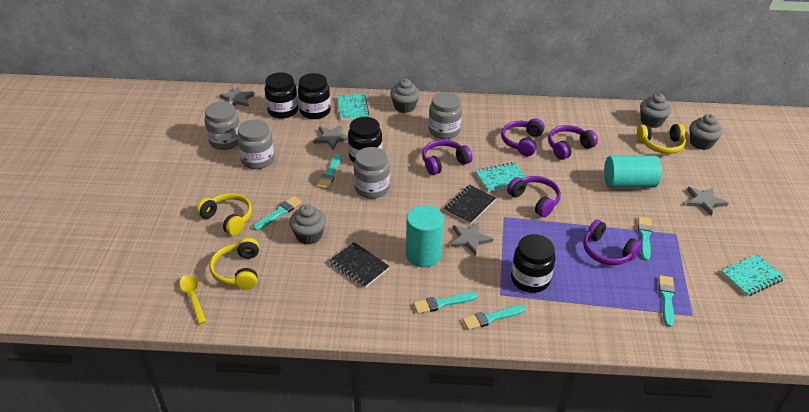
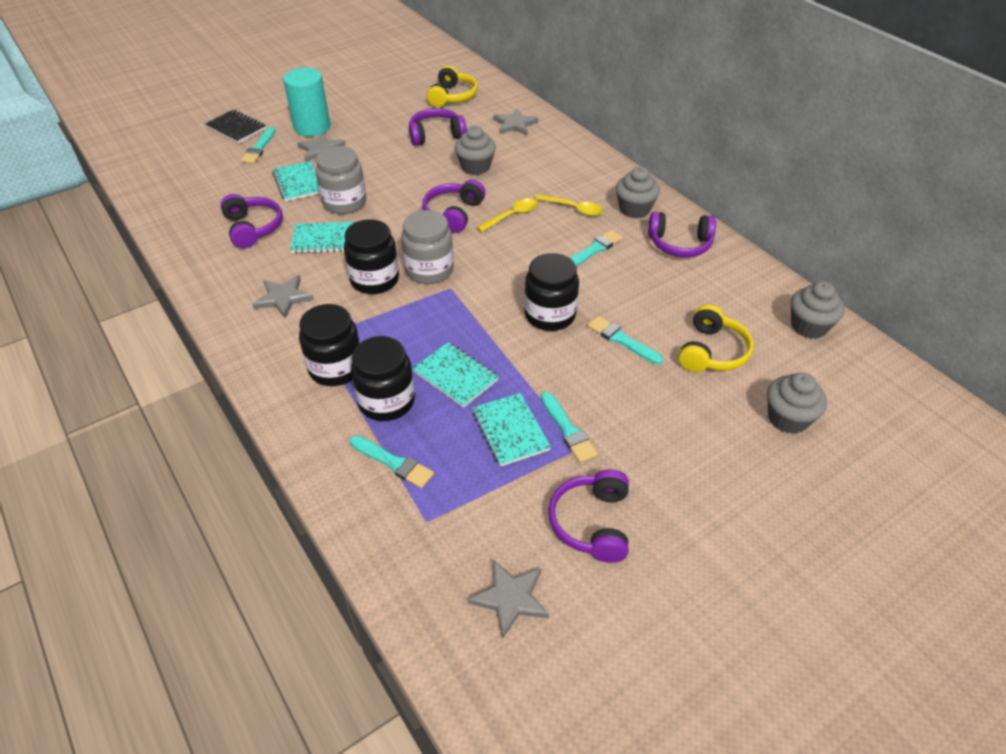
black notebook: 2 -> 1
grey jar: 4 -> 2
turquoise brush: 6 -> 5
turquoise cylinder: 2 -> 1
turquoise notebook: 3 -> 4
yellow headphones: 3 -> 2
yellow spoon: 1 -> 2

